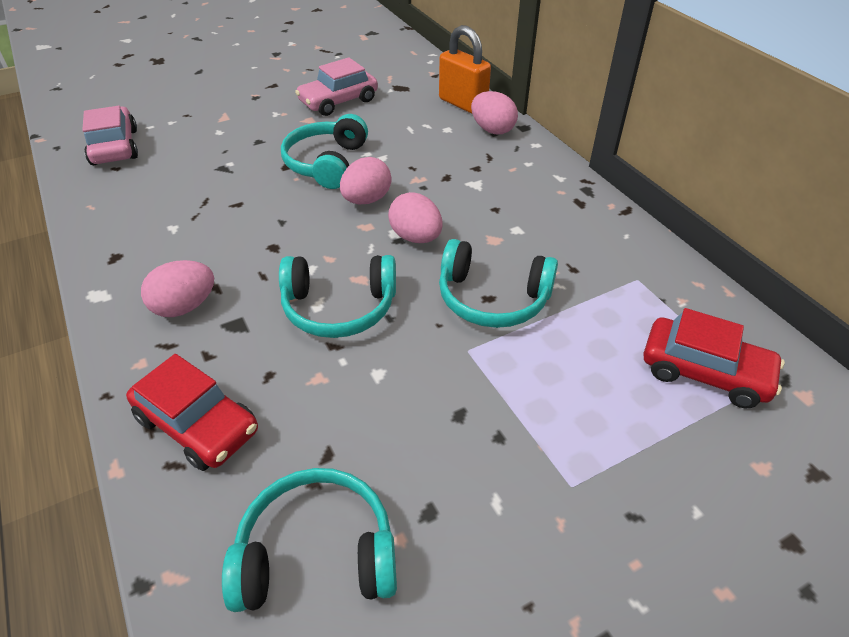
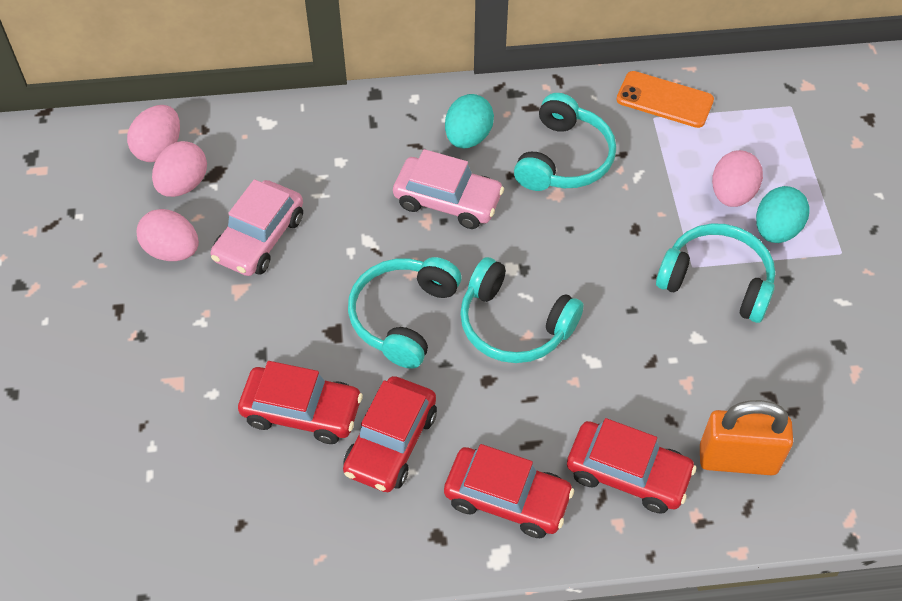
orange phone: 0 -> 1
red car: 2 -> 4
turquoise egg: 0 -> 2

